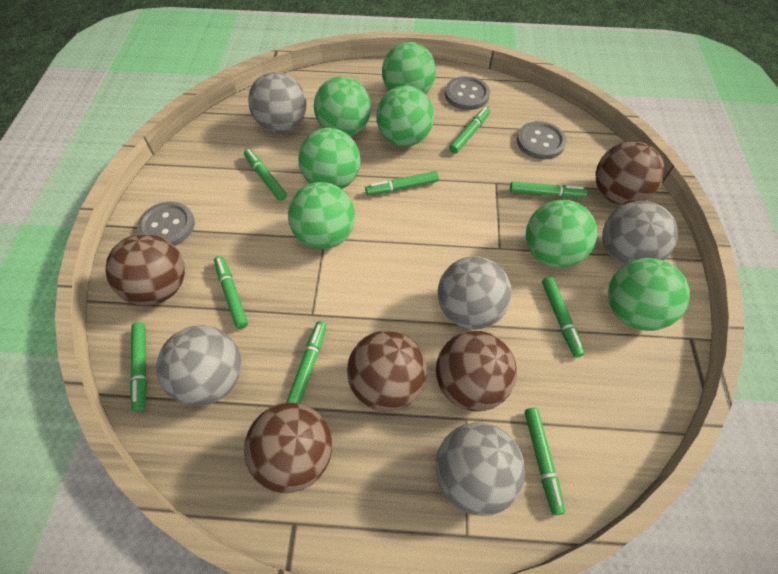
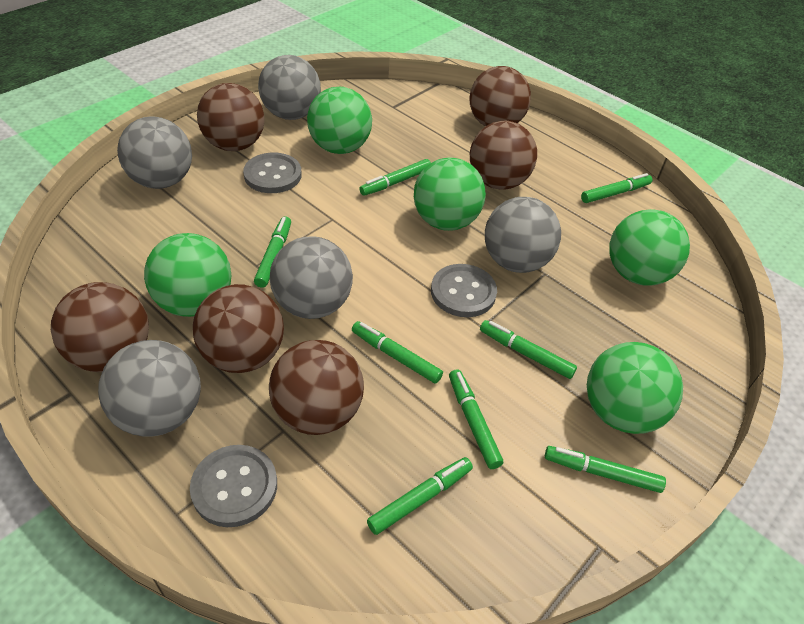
brown ball: 5 -> 6
green ball: 7 -> 5
green marker: 9 -> 8

